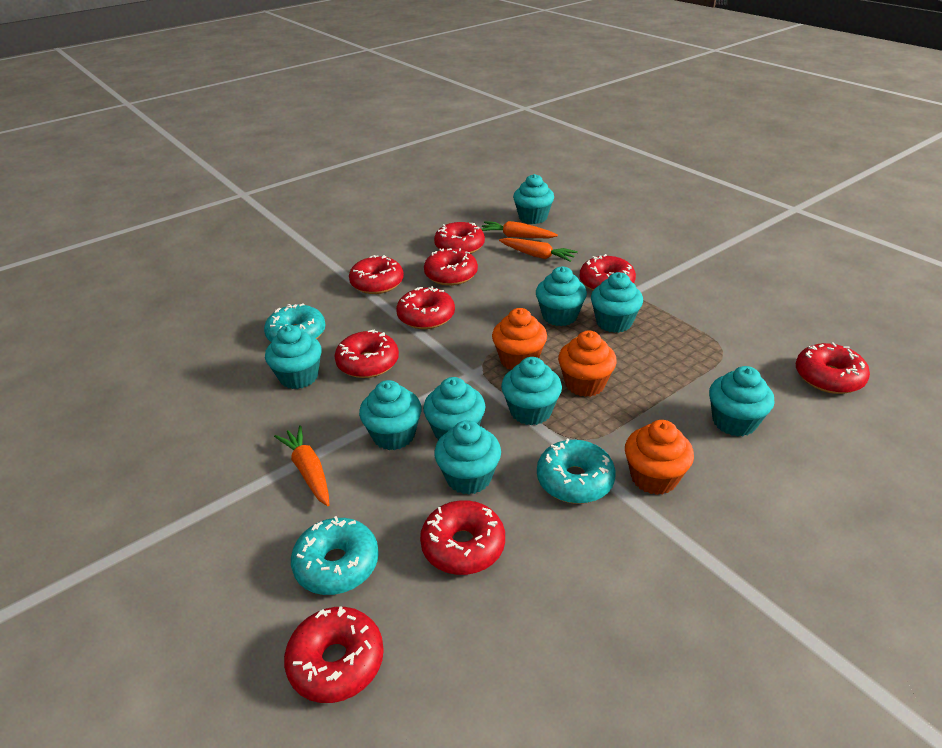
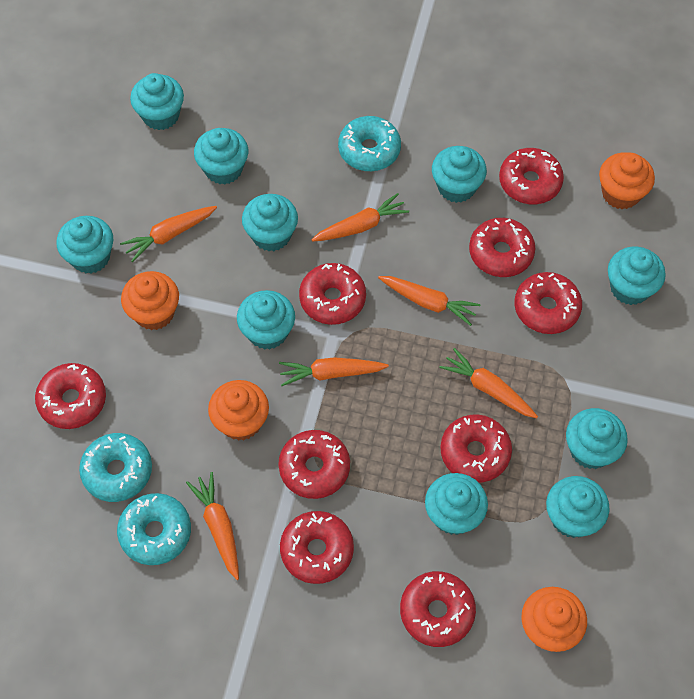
orange carrot: 3 -> 6
orange cupcake: 3 -> 4
turquoise cupcake: 9 -> 10

